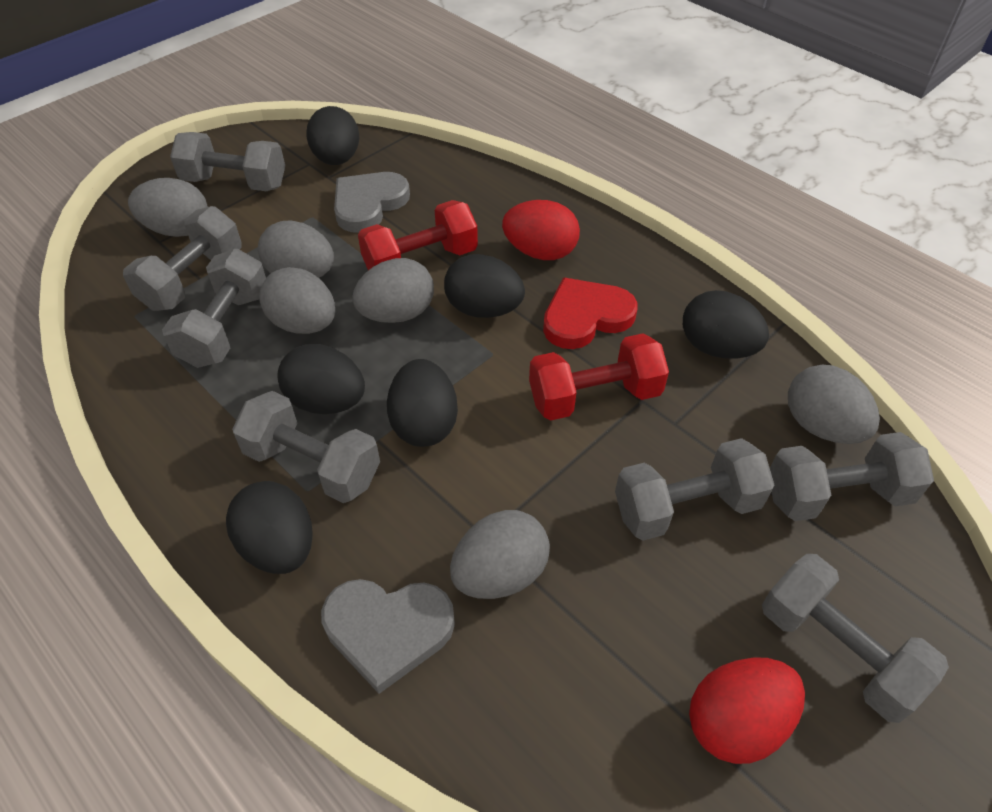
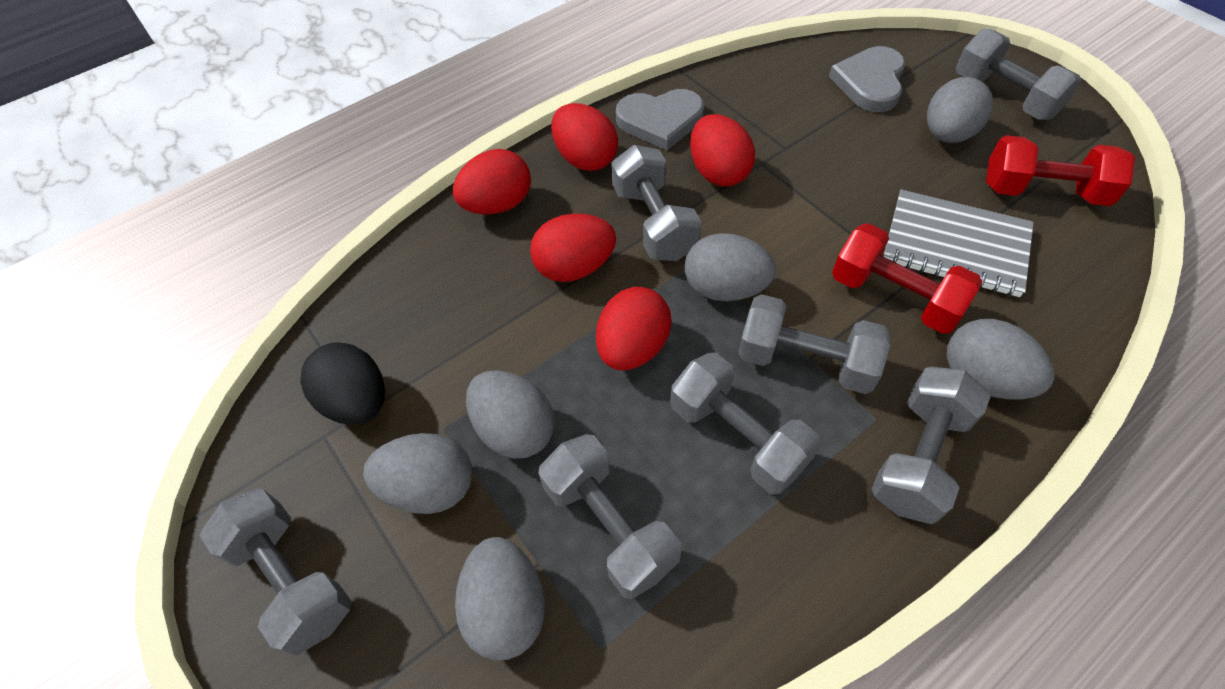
black egg: 6 -> 1
grey notebook: 0 -> 1
red egg: 2 -> 5
red heart: 1 -> 0

